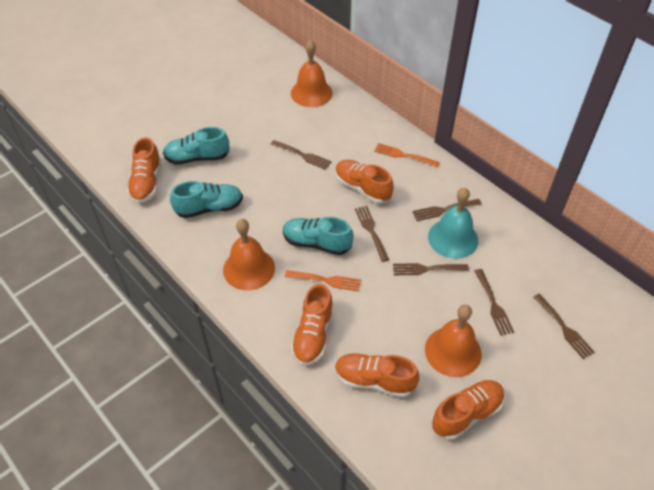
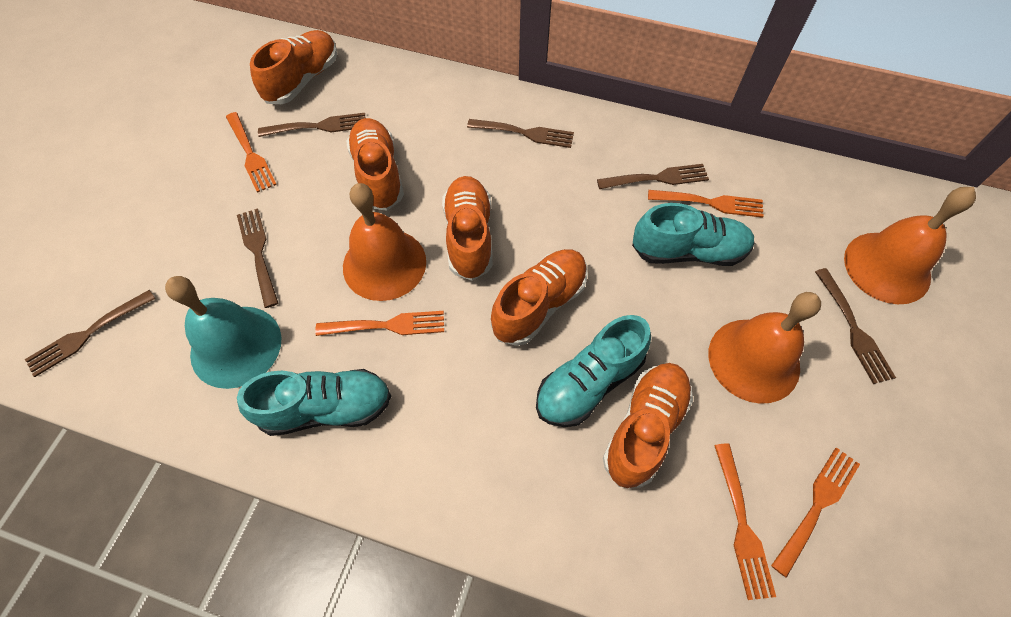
orange fork: 2 -> 5

